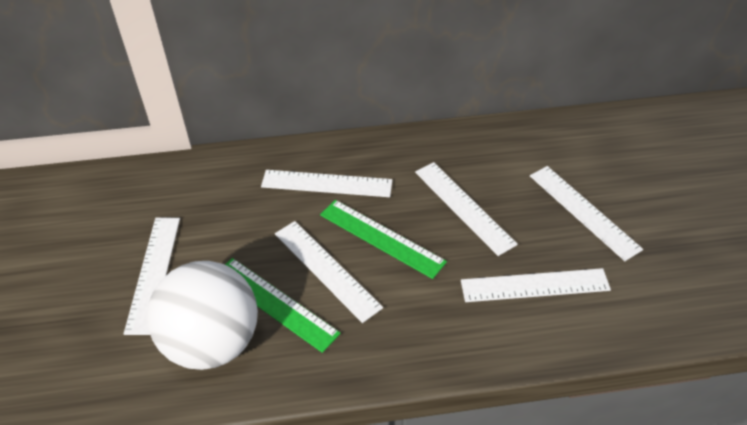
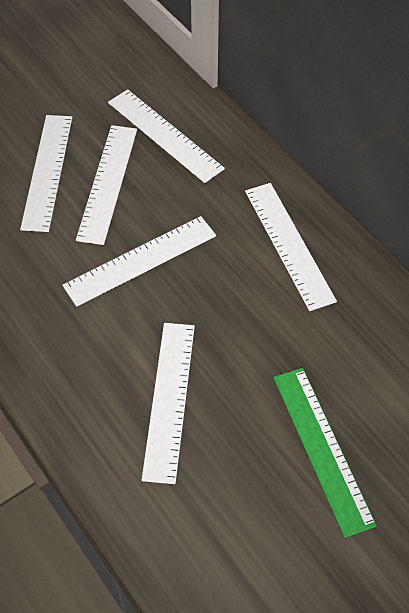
green ruler: 2 -> 1
white ball: 1 -> 0

